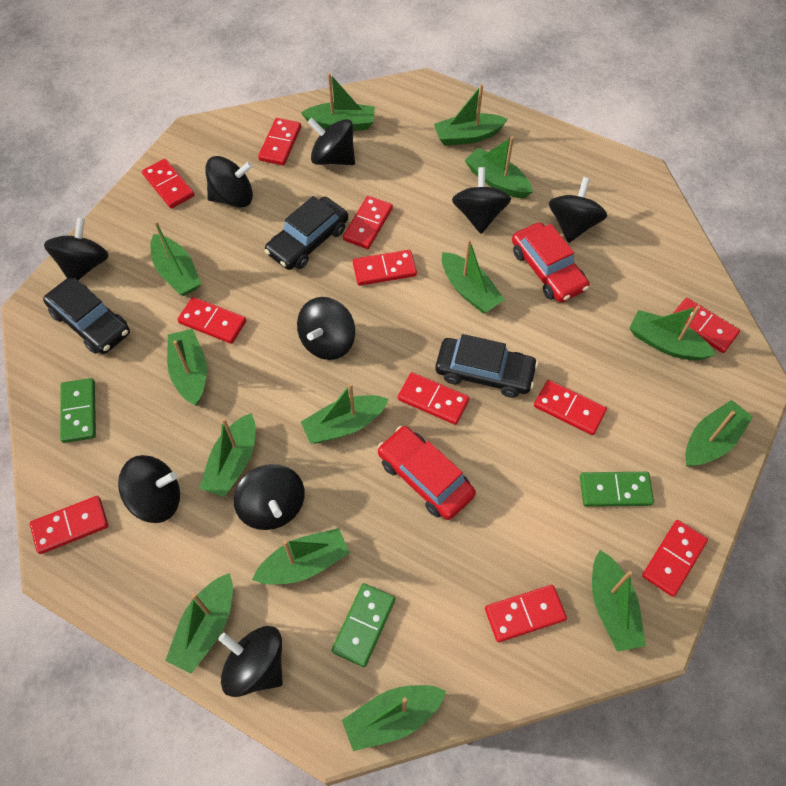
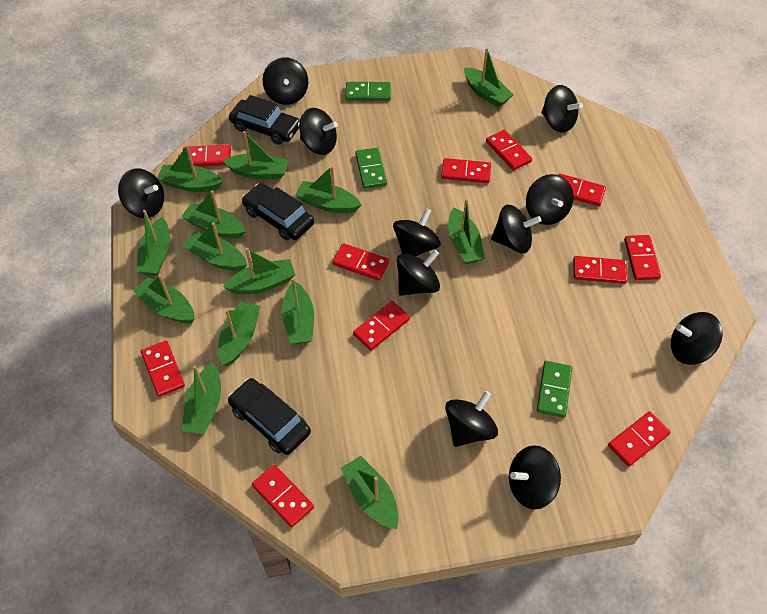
black spinning top: 9 -> 11
red car: 2 -> 0

